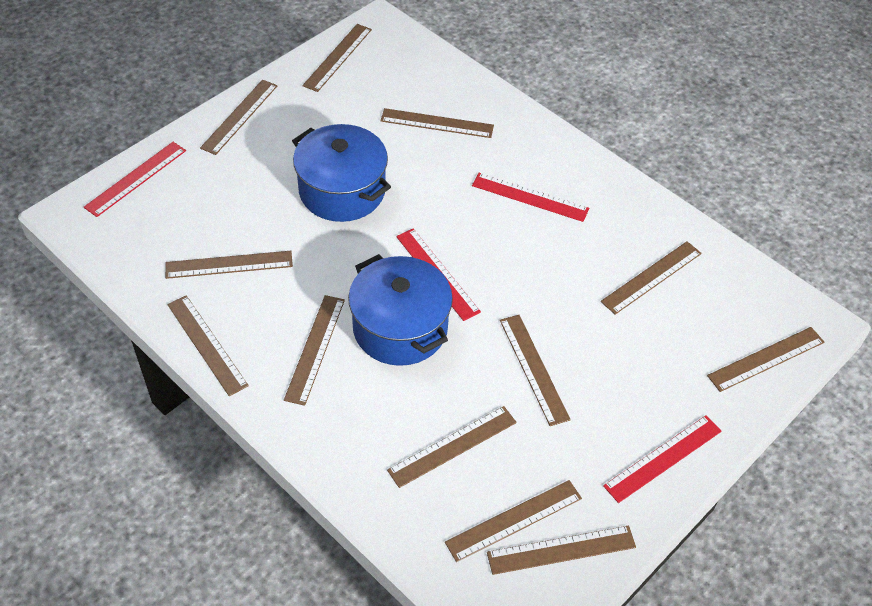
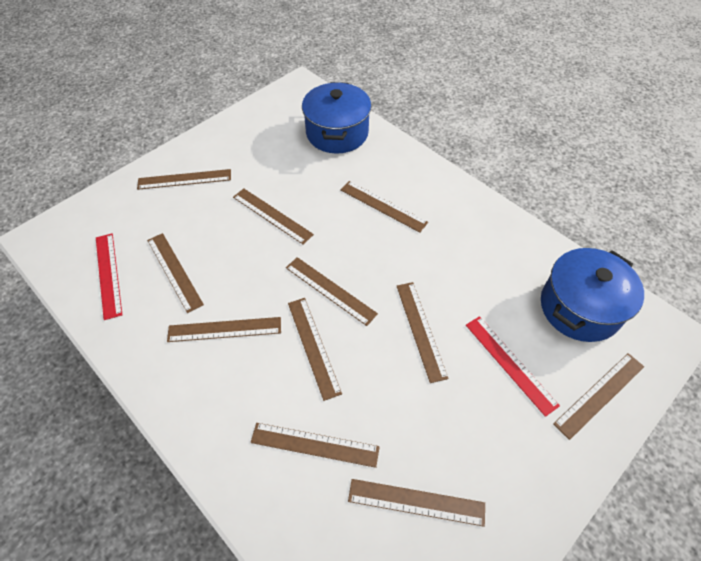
brown ruler: 12 -> 11
red ruler: 4 -> 2

